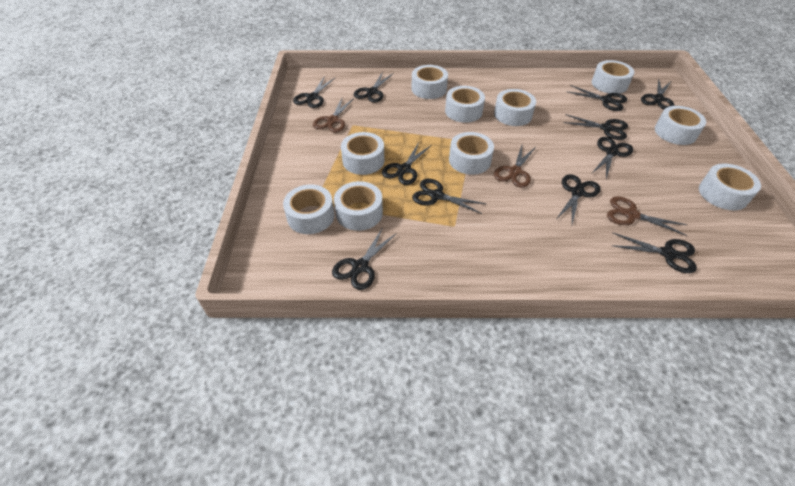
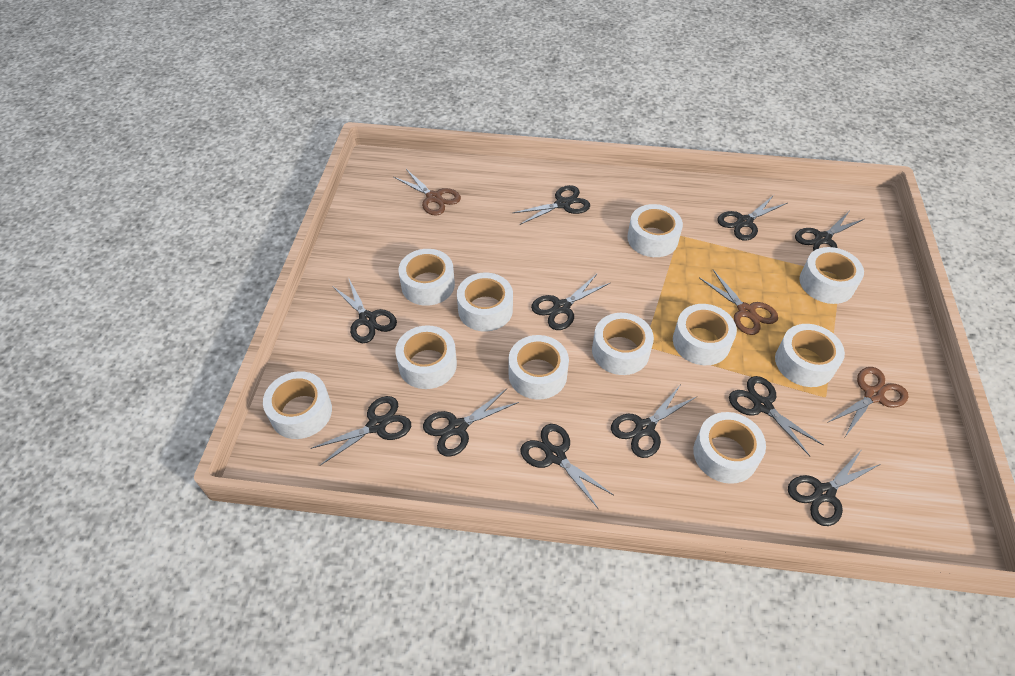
white tape: 10 -> 11

